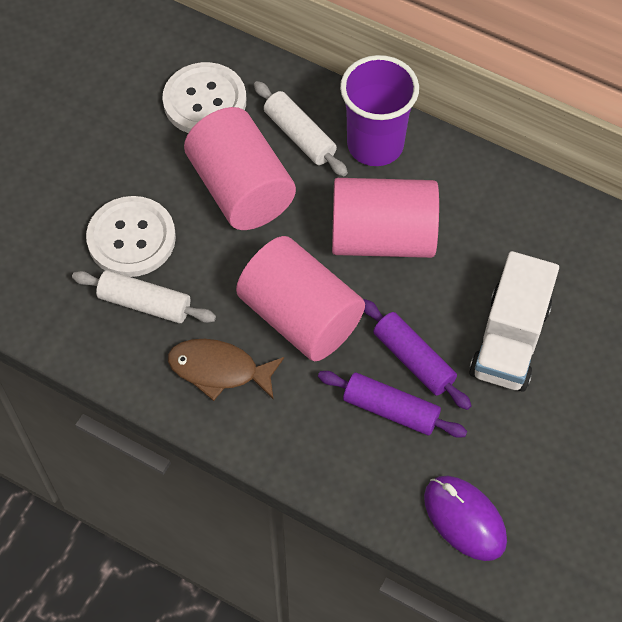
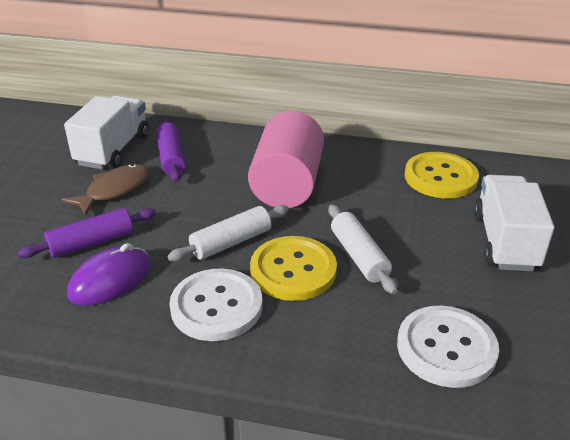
pink cylinder: 3 -> 1
purple cup: 1 -> 0
white truck: 1 -> 2
yellow button: 0 -> 2

